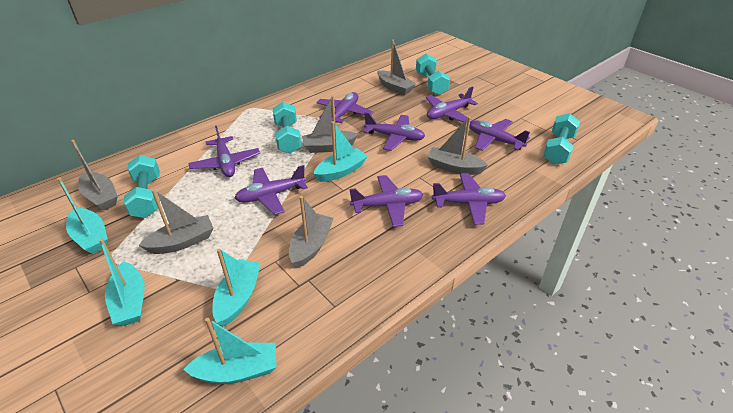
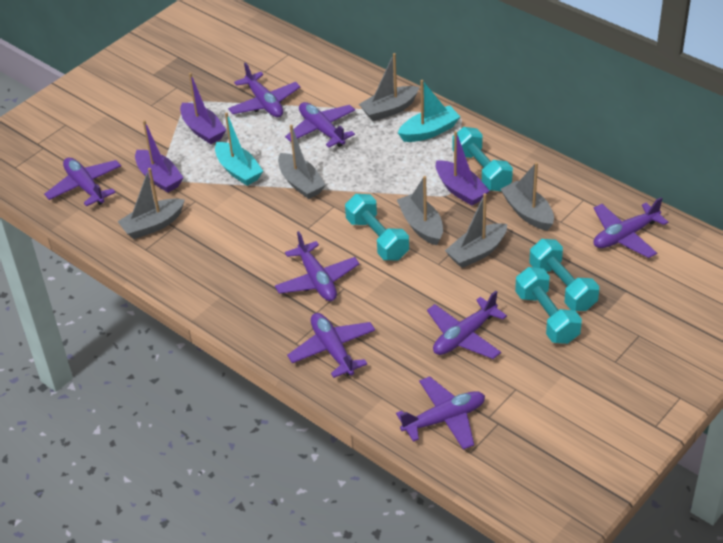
purple boat: 0 -> 3
turquoise boat: 5 -> 2

